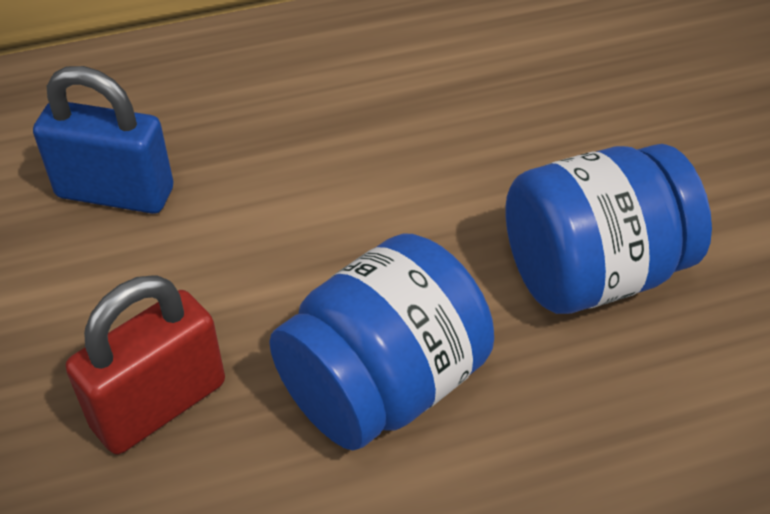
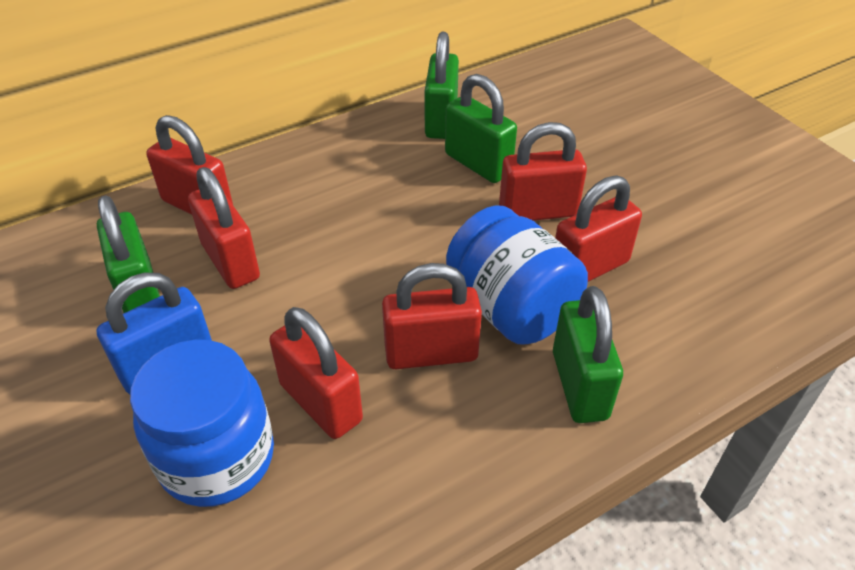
green padlock: 0 -> 4
red padlock: 1 -> 6

